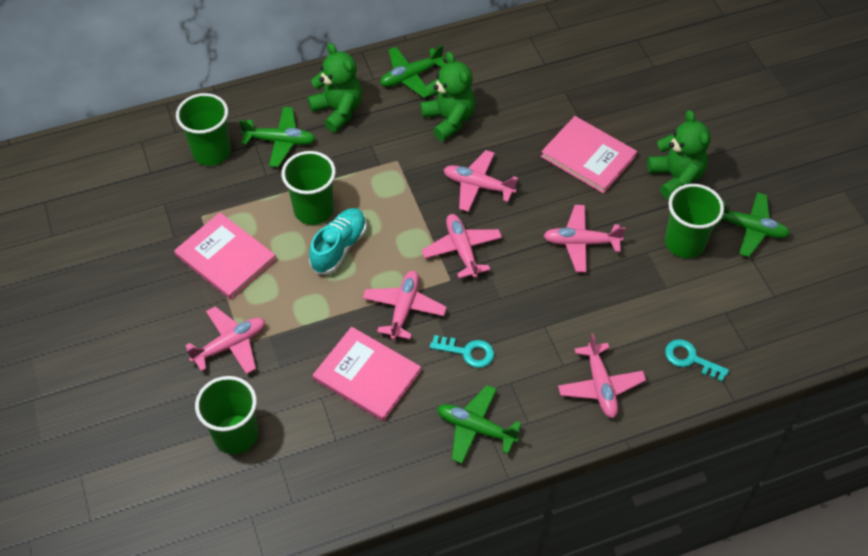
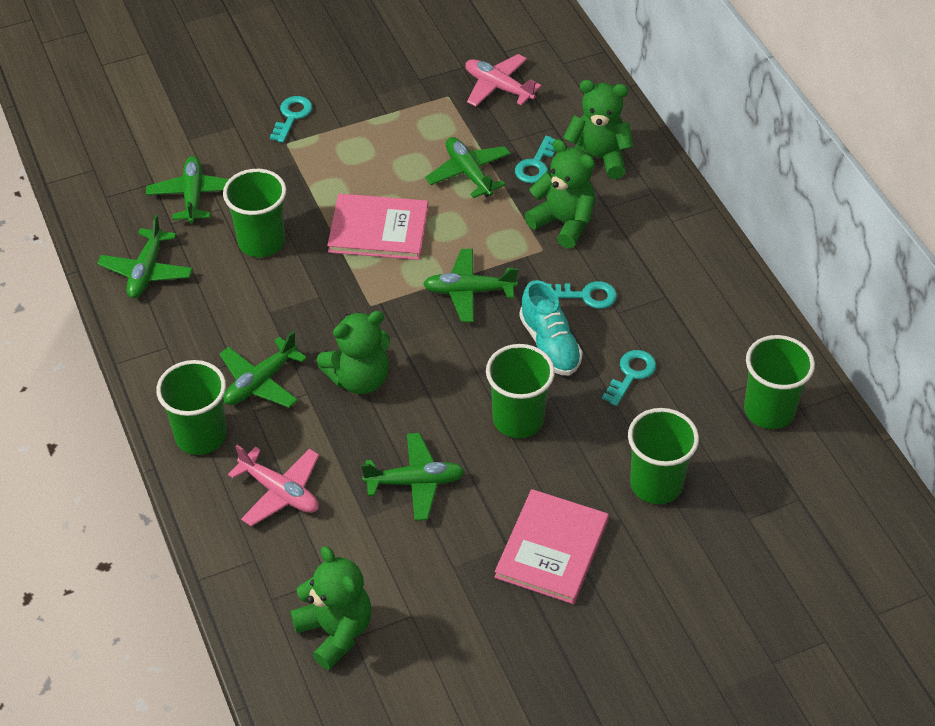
green cup: 4 -> 5
green plane: 4 -> 6
green teddy bear: 3 -> 4
pink book: 3 -> 2
pink plane: 6 -> 2
turquoise key: 2 -> 4

